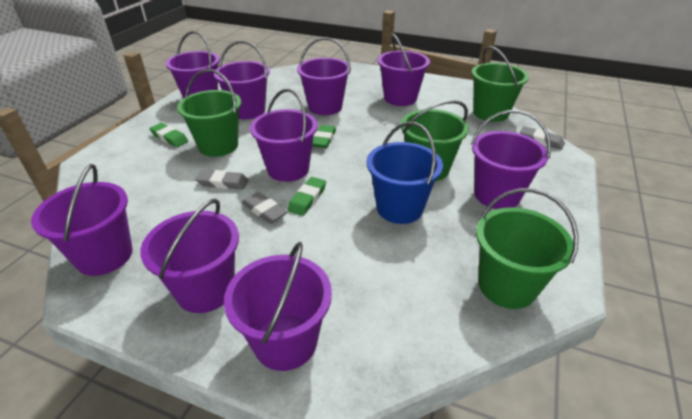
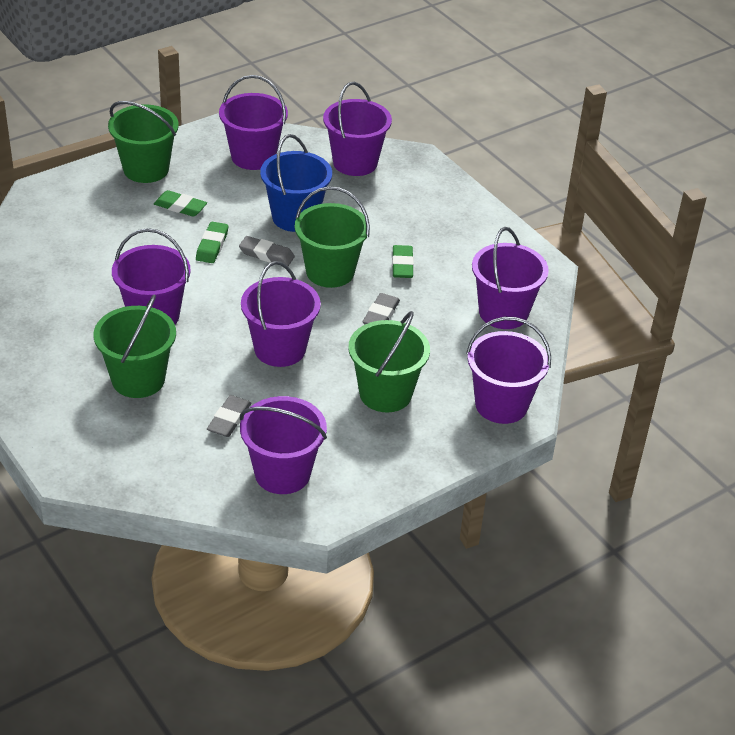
purple bucket: 9 -> 7

